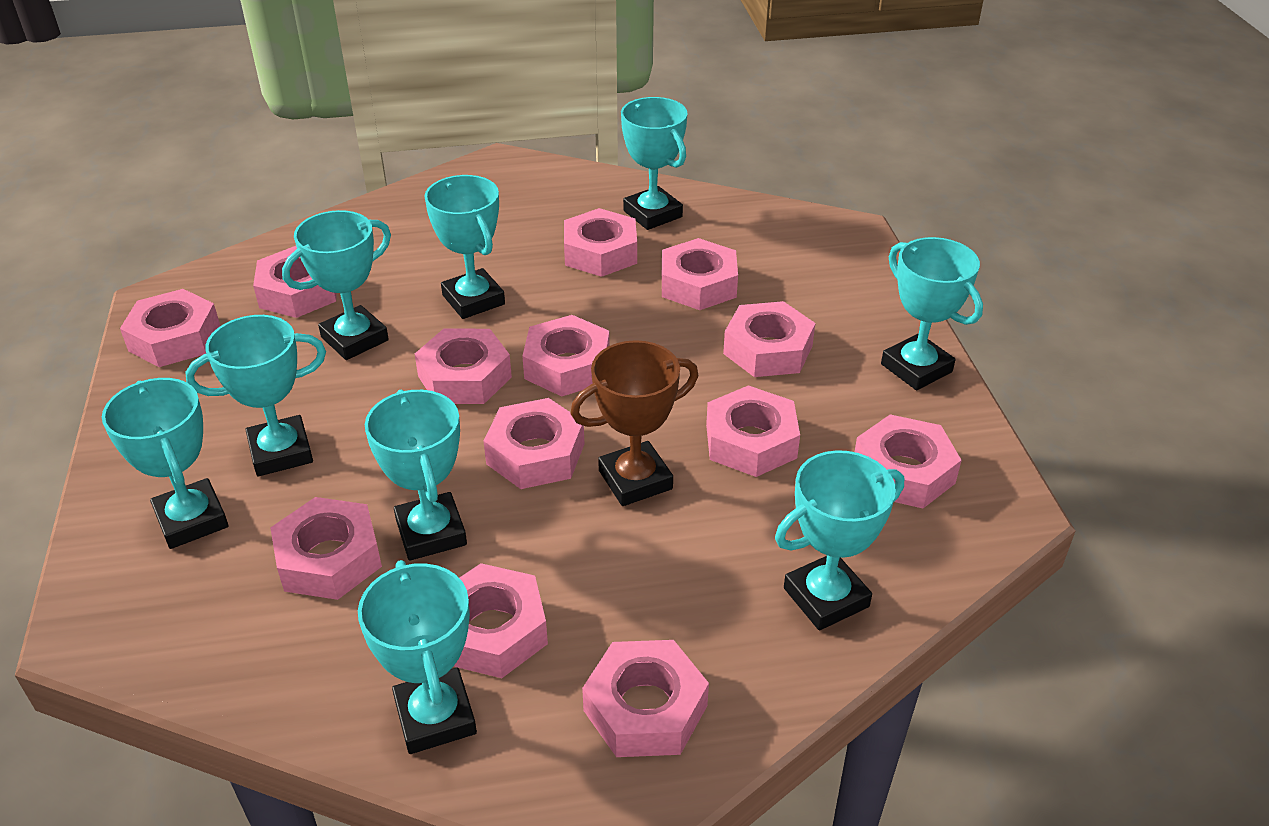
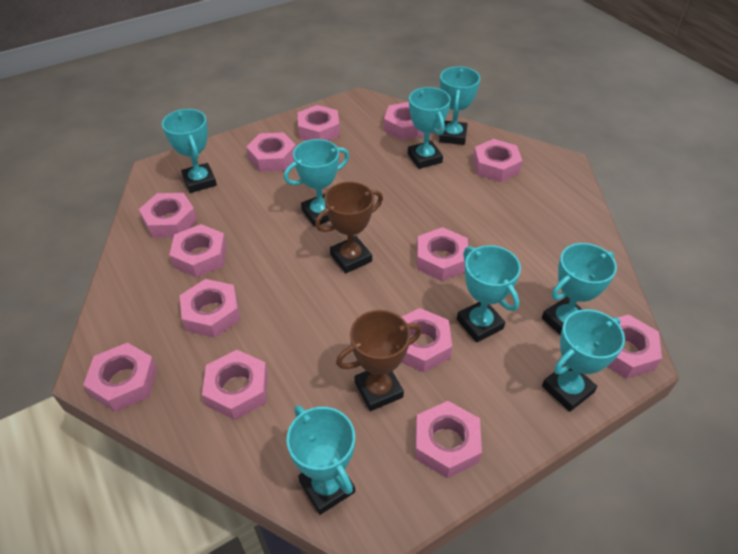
brown trophy: 1 -> 2
turquoise trophy: 9 -> 8

